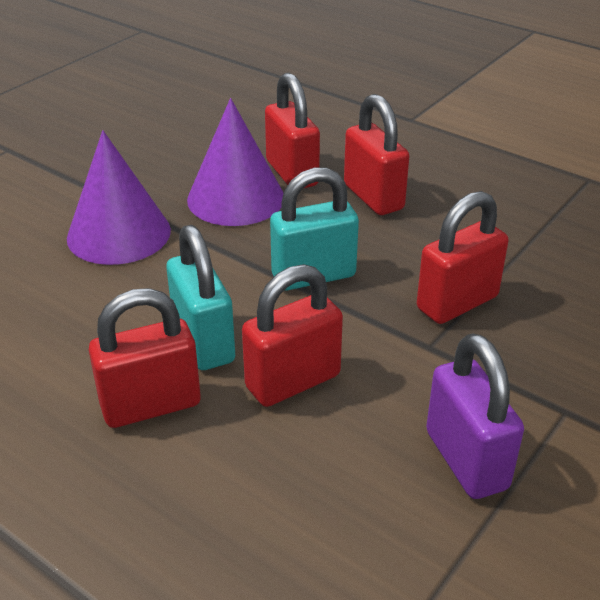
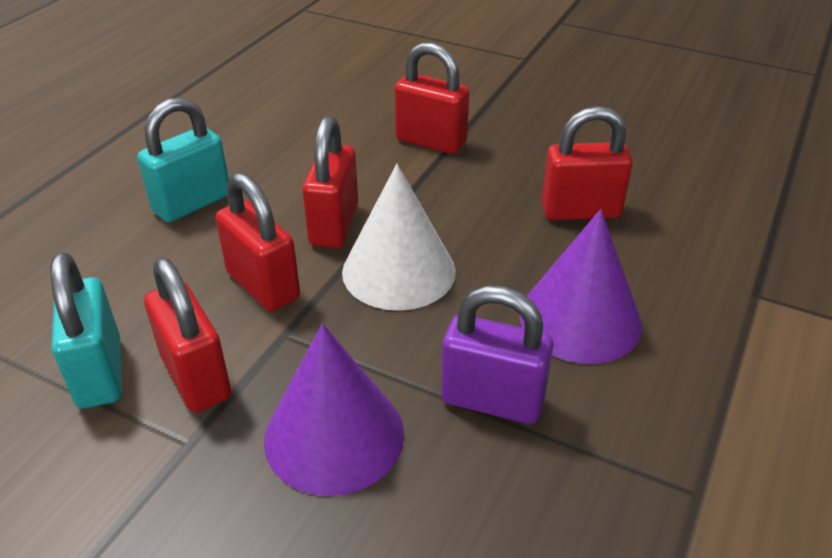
white cone: 0 -> 1

